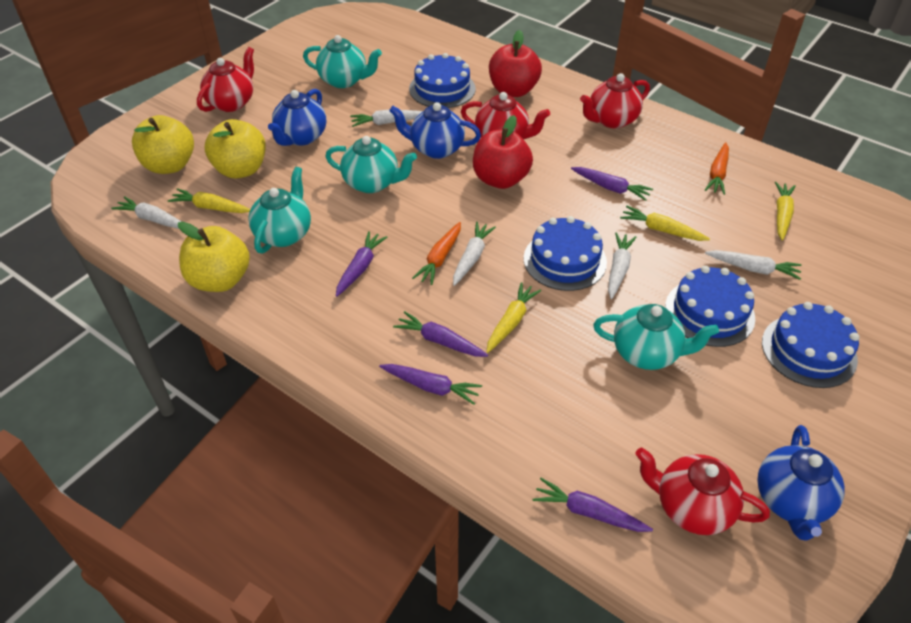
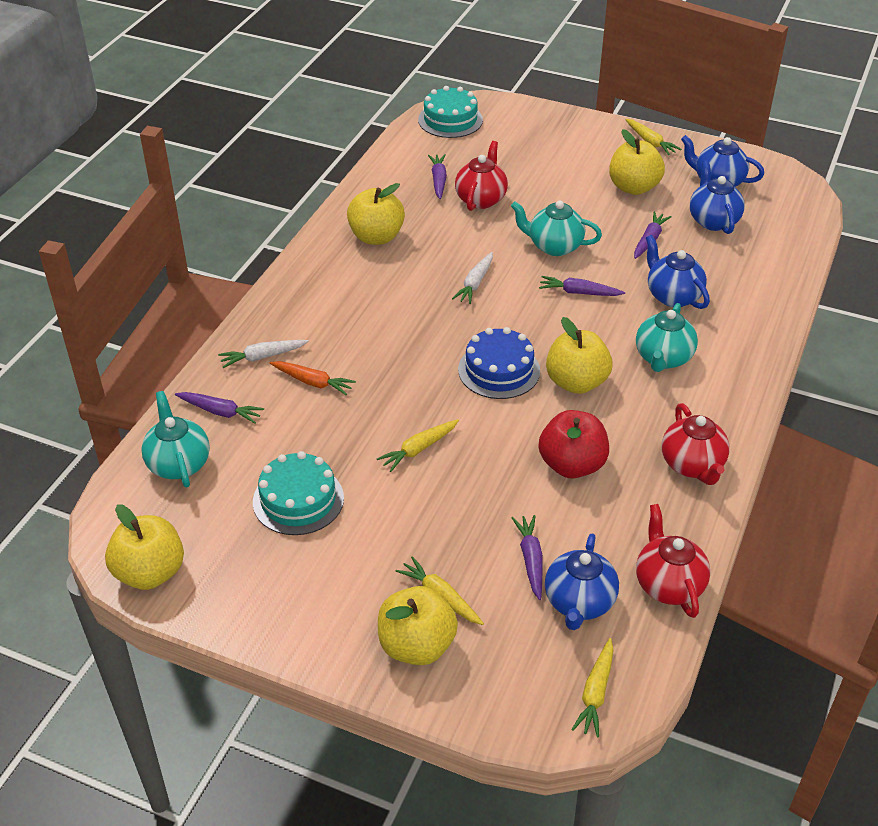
blue cake: 4 -> 1
blue teapot: 3 -> 4
orange carrot: 2 -> 1
red apple: 2 -> 1
red teapot: 4 -> 3
turquoise cake: 0 -> 2
turquoise teapot: 4 -> 3
white carrot: 5 -> 2
yellow apple: 3 -> 5

